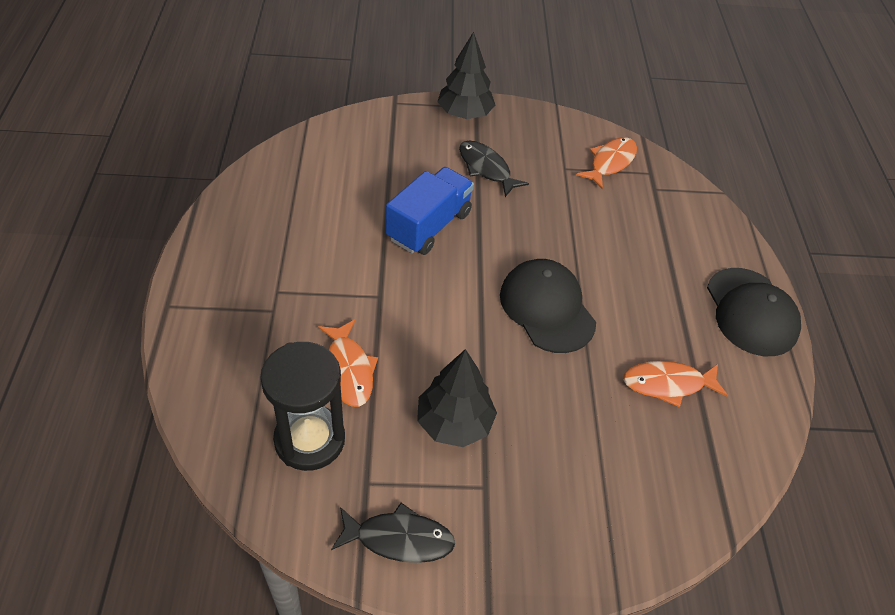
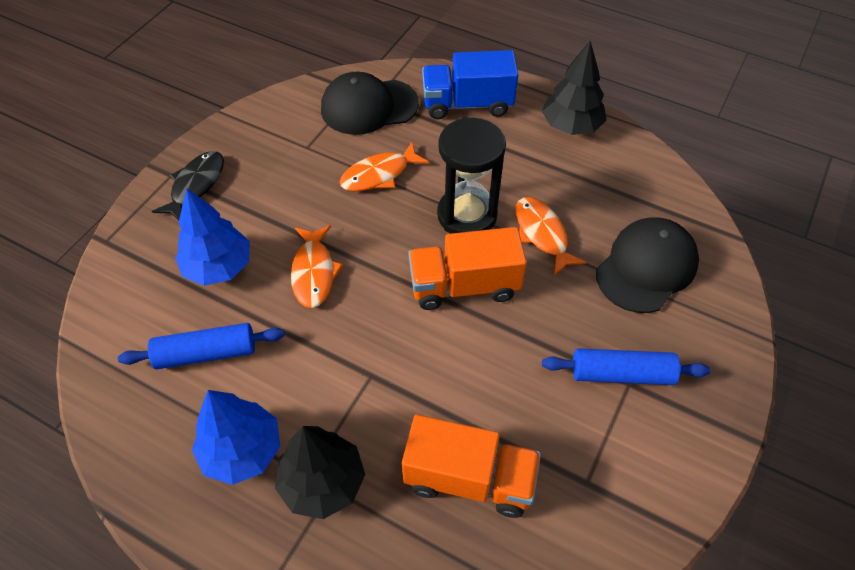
black fish: 2 -> 1
blue rolling pin: 0 -> 2
blue tree: 0 -> 2
orange truck: 0 -> 2

